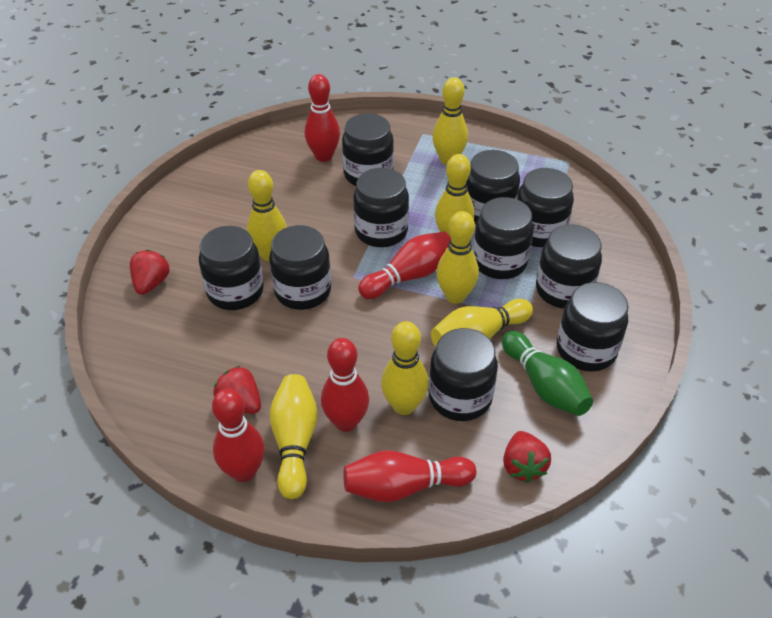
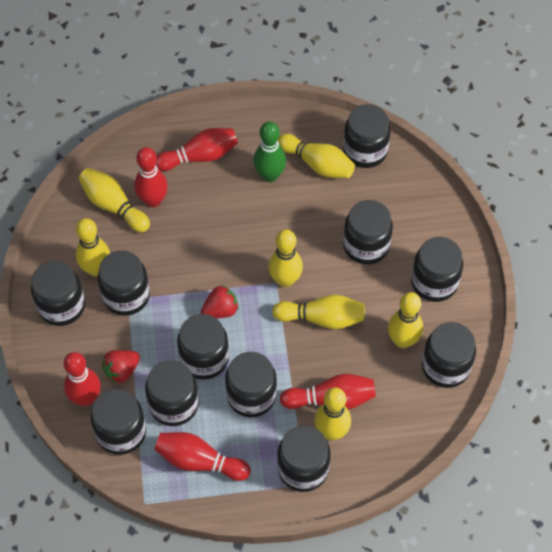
black jar: 10 -> 11
red strawberry: 3 -> 2

